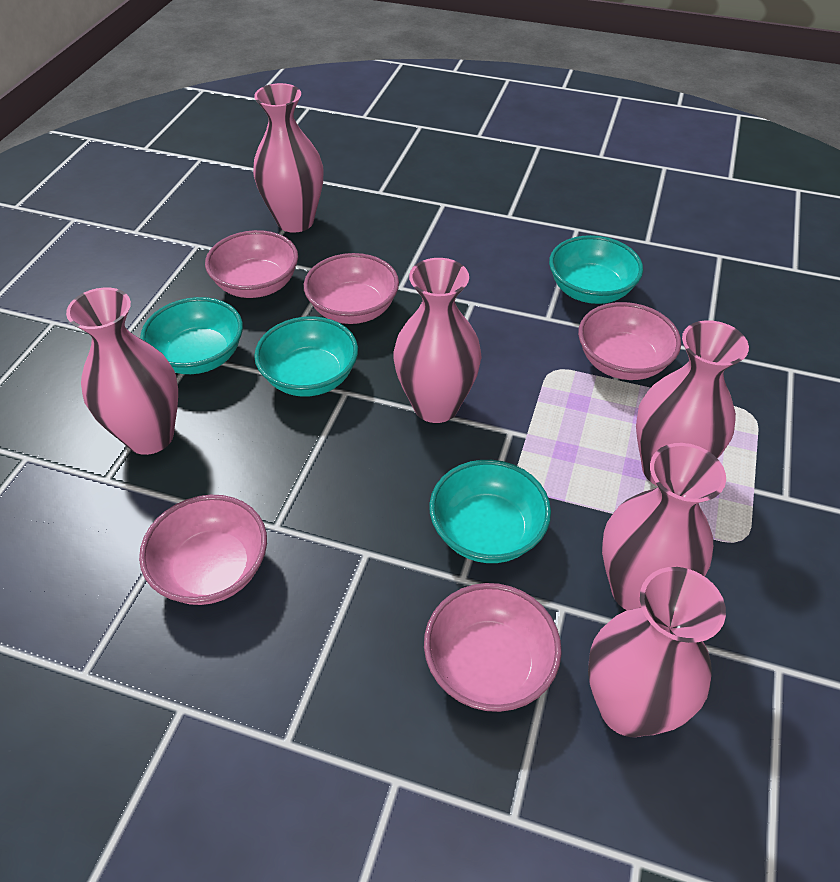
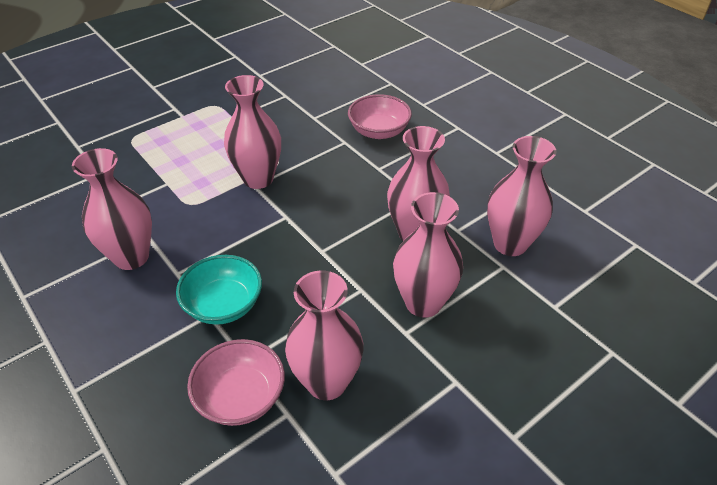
pink bowl: 5 -> 2
turquoise bowl: 4 -> 1

